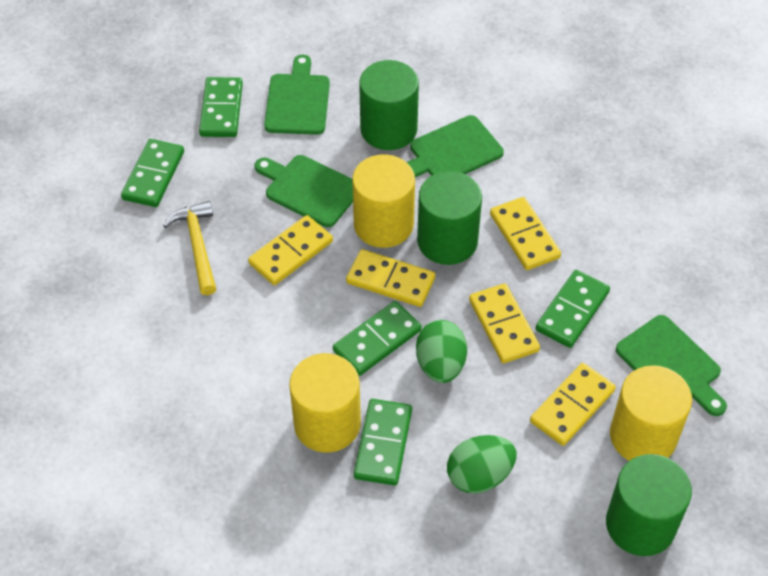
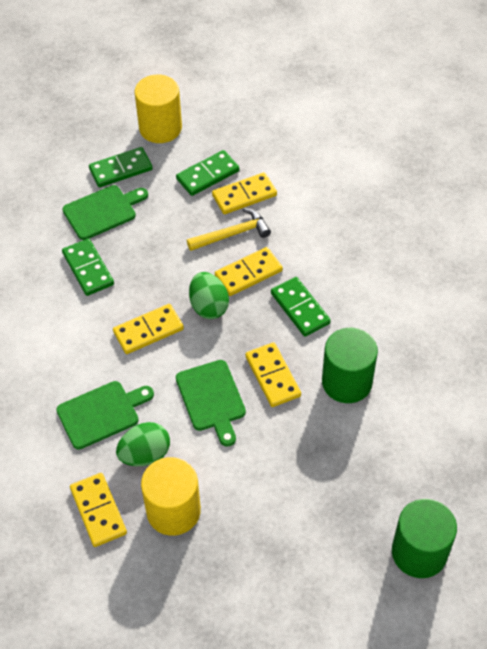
green cutting board: 4 -> 3
green cylinder: 3 -> 2
green domino: 5 -> 4
yellow cylinder: 3 -> 2

